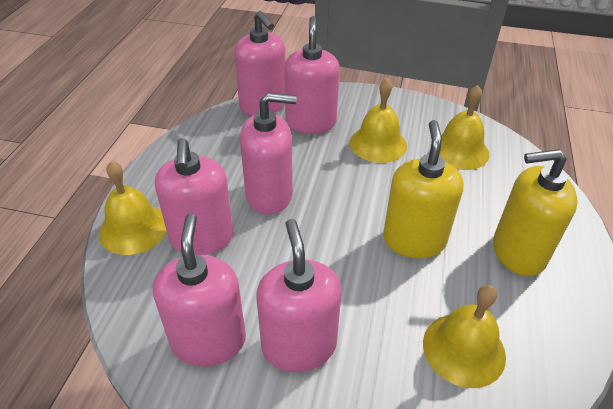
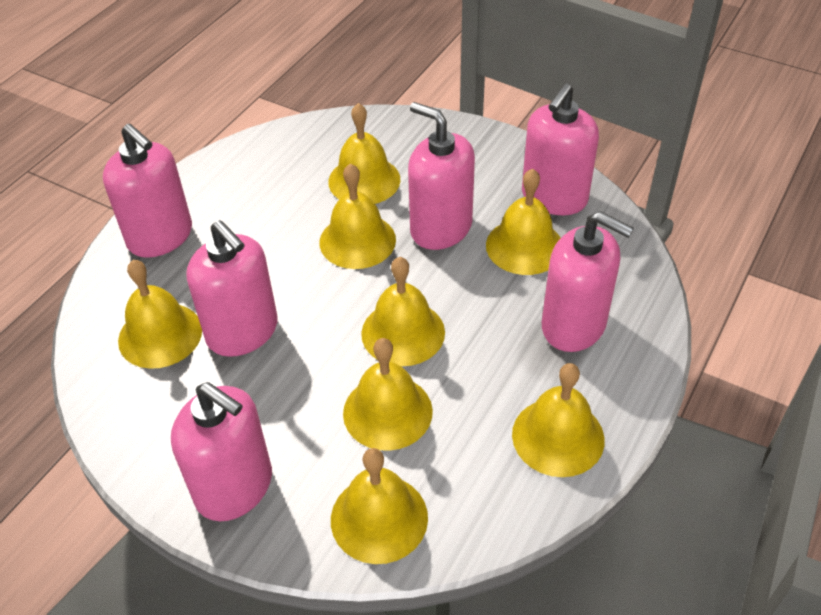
yellow bell: 4 -> 8
yellow soap dispenser: 2 -> 0

